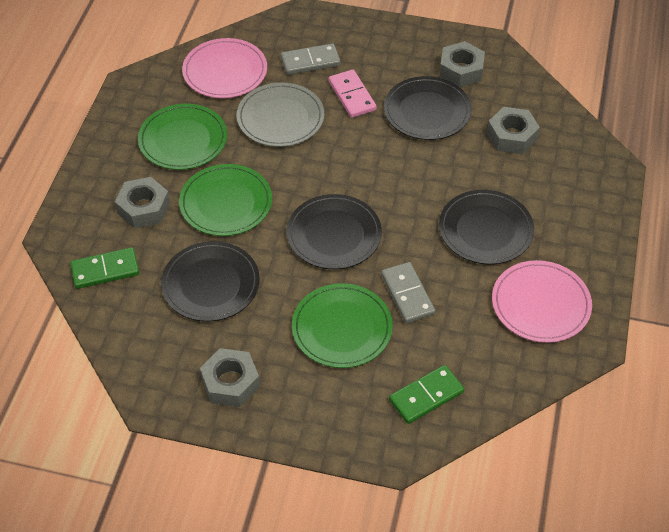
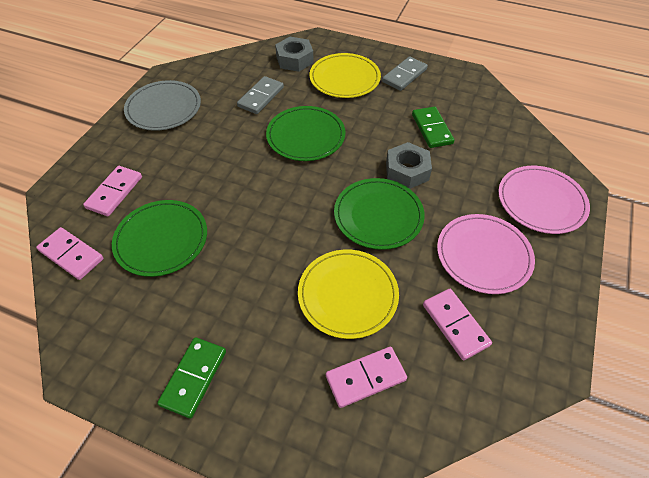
black plate: 4 -> 0
grey nut: 4 -> 2
pink domino: 1 -> 4
yellow plate: 0 -> 2

